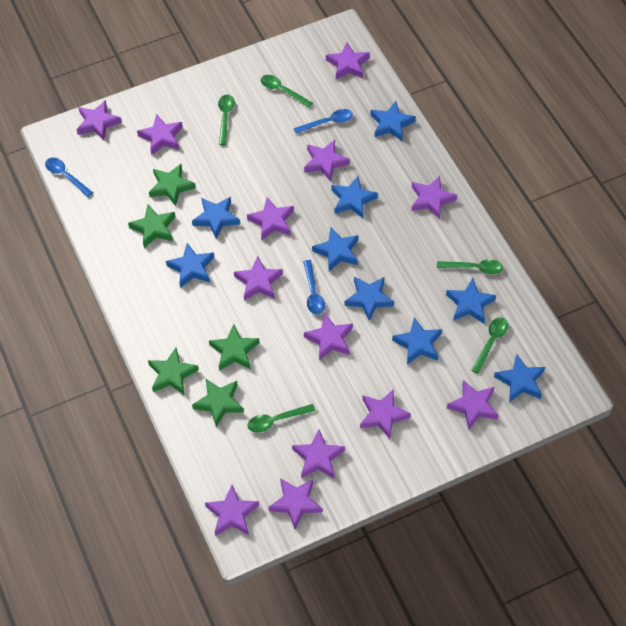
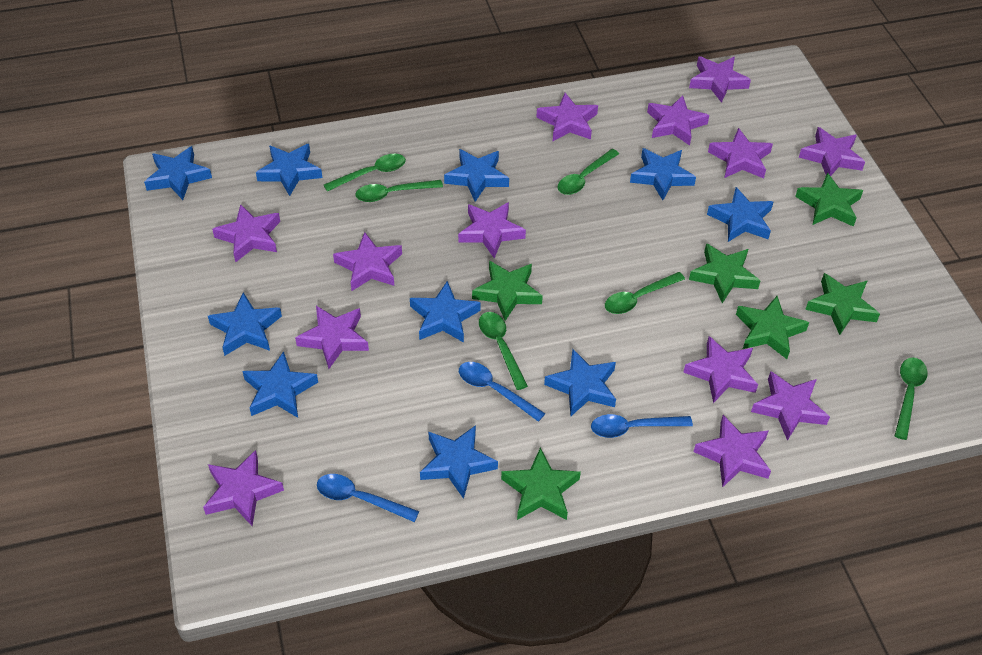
blue star: 9 -> 10
green spoon: 5 -> 6
green star: 5 -> 6

